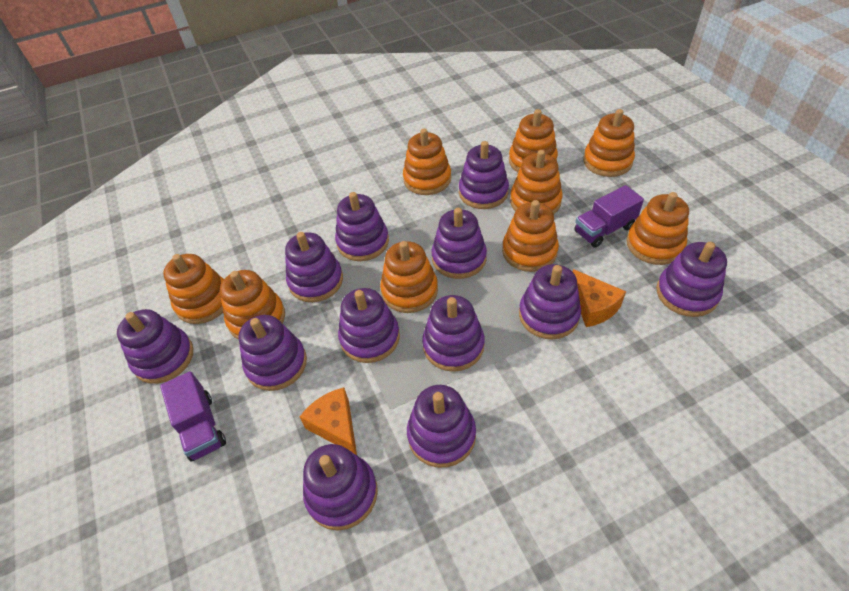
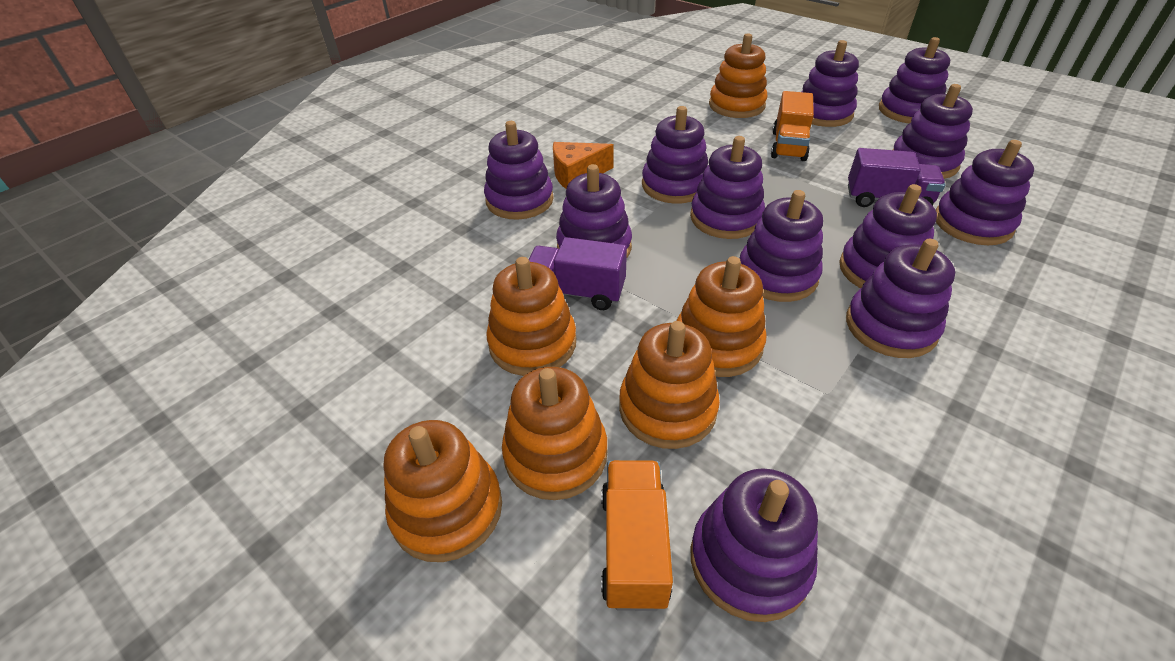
orange cheese: 2 -> 1
orange stacking toy: 9 -> 6
orange truck: 0 -> 2

